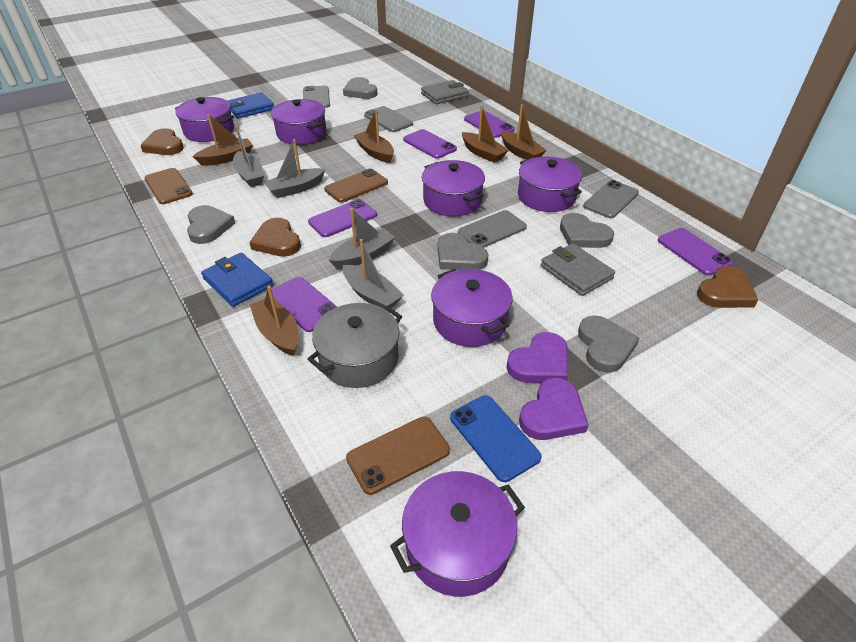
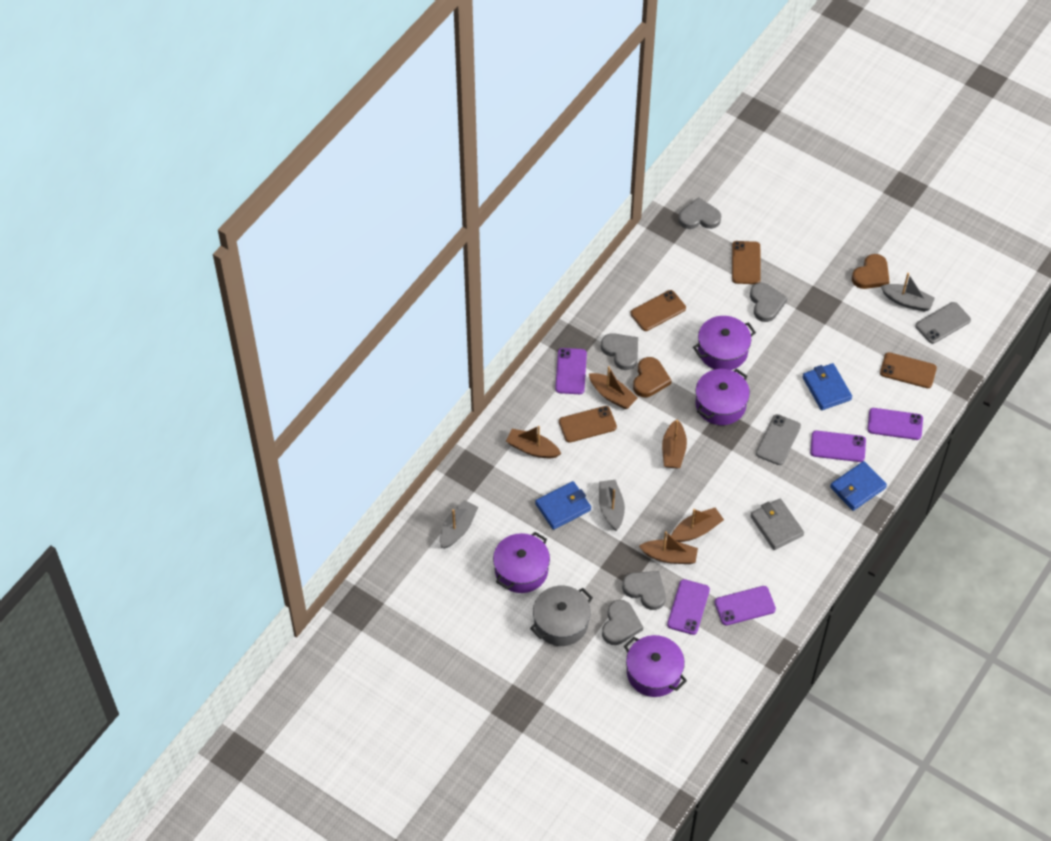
blue phone: 1 -> 0
blue wallet: 2 -> 3
brown heart: 3 -> 2
brown phone: 3 -> 4
grey boat: 4 -> 3
grey phone: 4 -> 2
grey wallet: 2 -> 1
purple heart: 2 -> 0
purple pot: 6 -> 4

